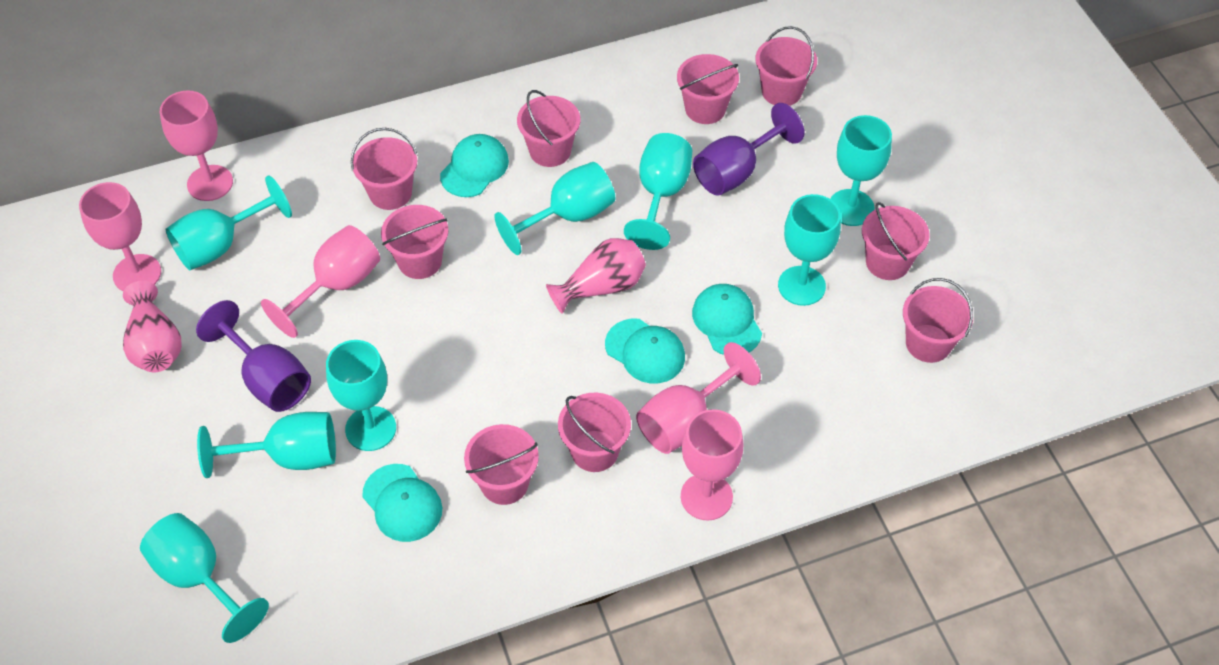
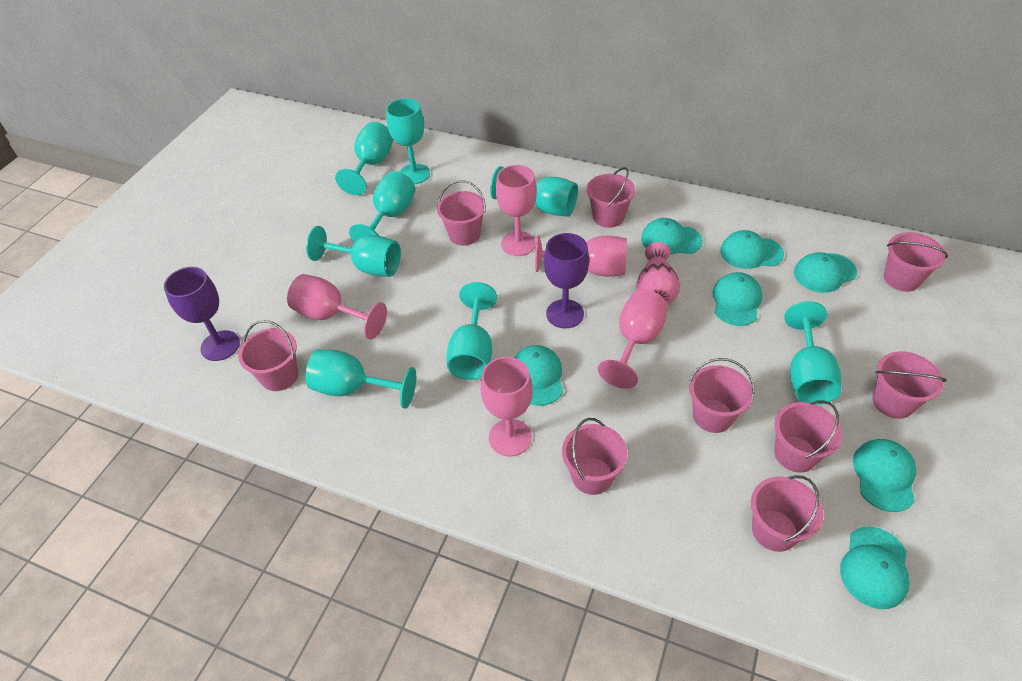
pink vase: 2 -> 1
turquoise cap: 4 -> 7

